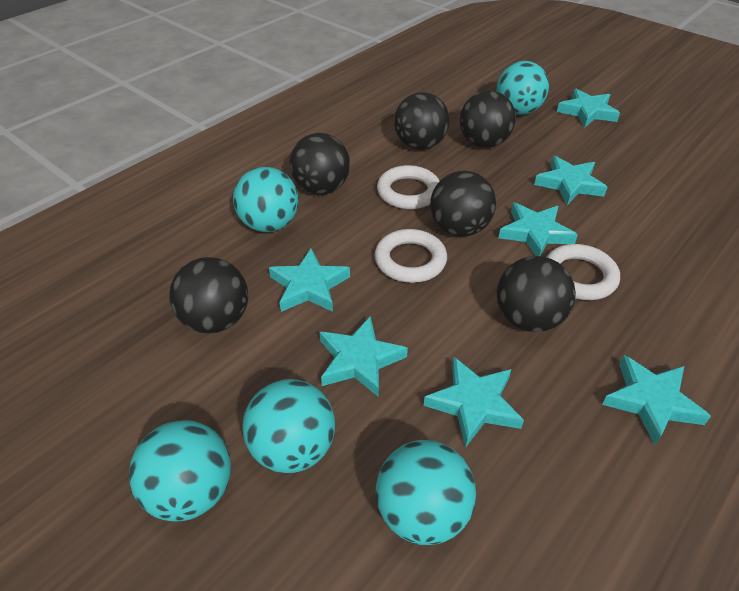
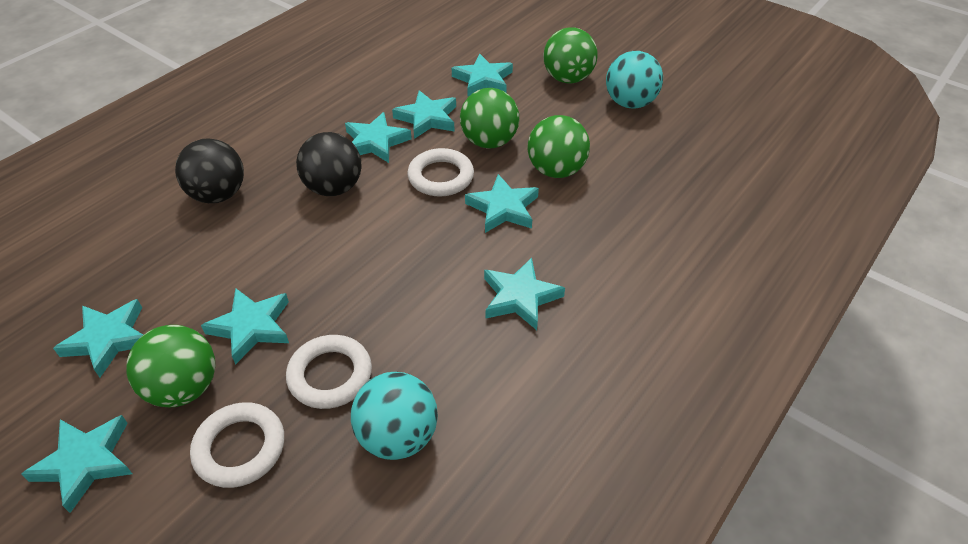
black ball: 6 -> 2
green ball: 0 -> 4
turquoise ball: 5 -> 2
turquoise star: 7 -> 8

